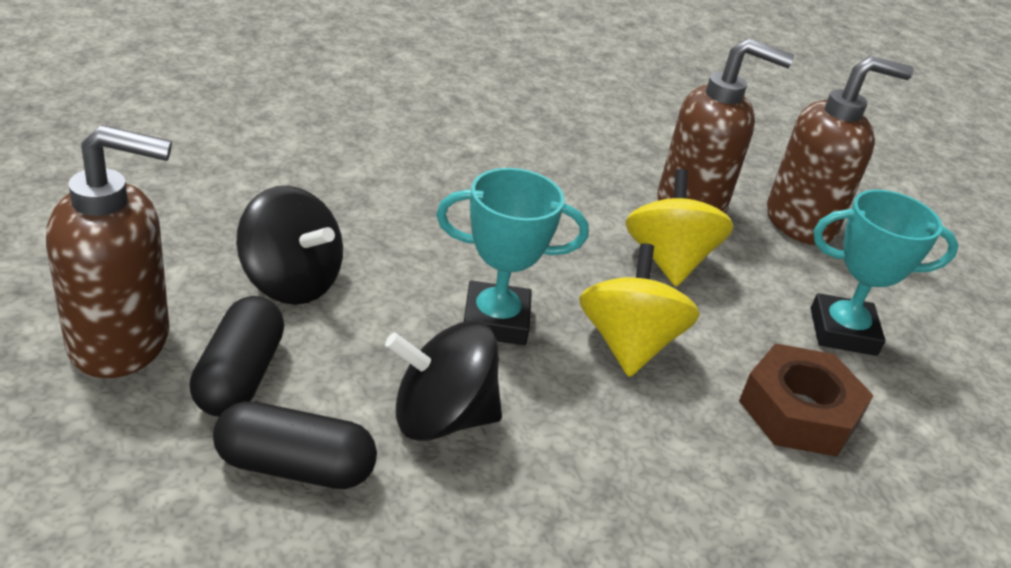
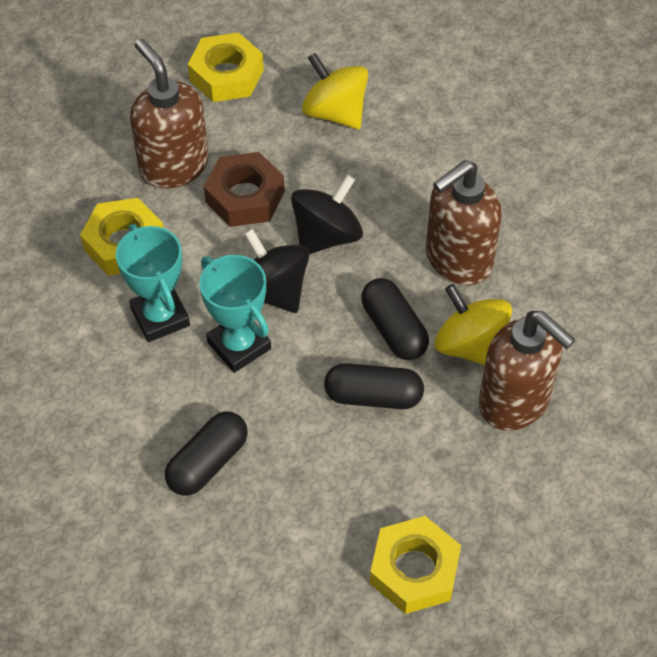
black capsule: 2 -> 3
yellow nut: 0 -> 3

